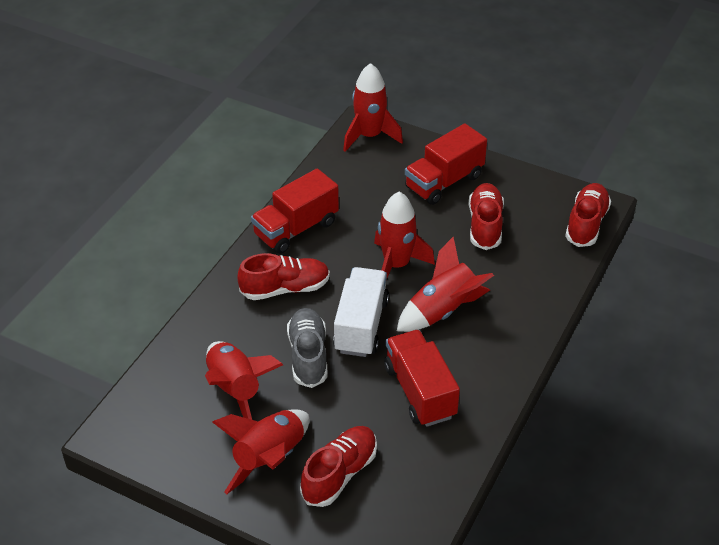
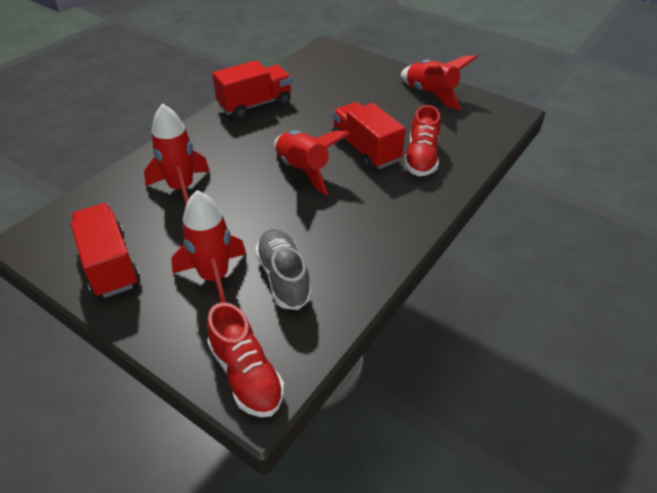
red rocket: 5 -> 4
red shoe: 4 -> 2
white truck: 1 -> 0

